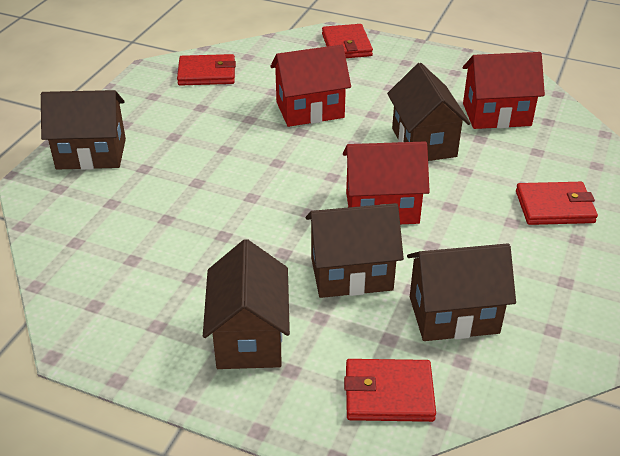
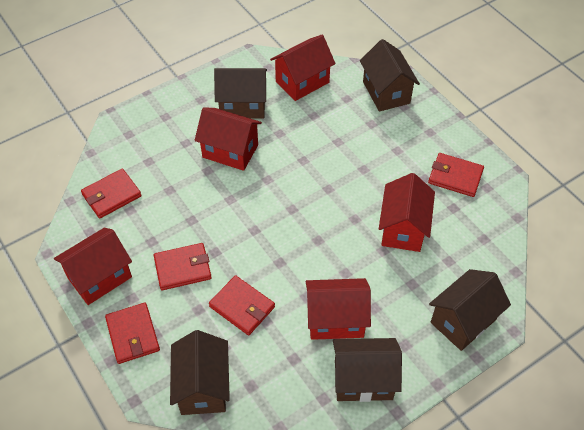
red house: 3 -> 5
red wallet: 4 -> 5

